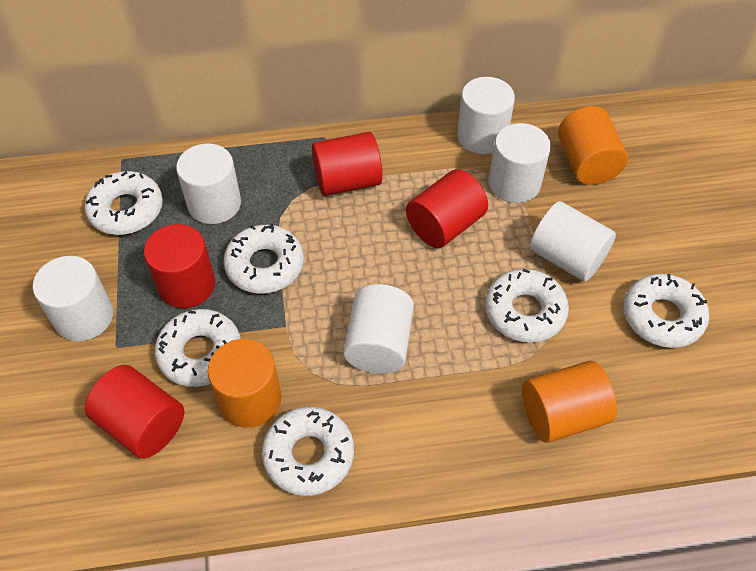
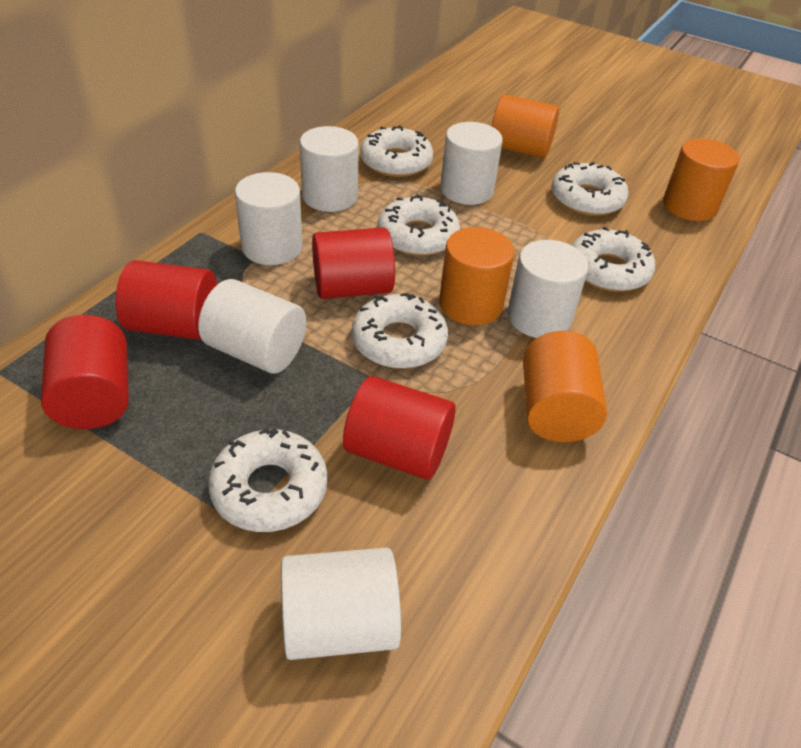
orange cylinder: 3 -> 4

